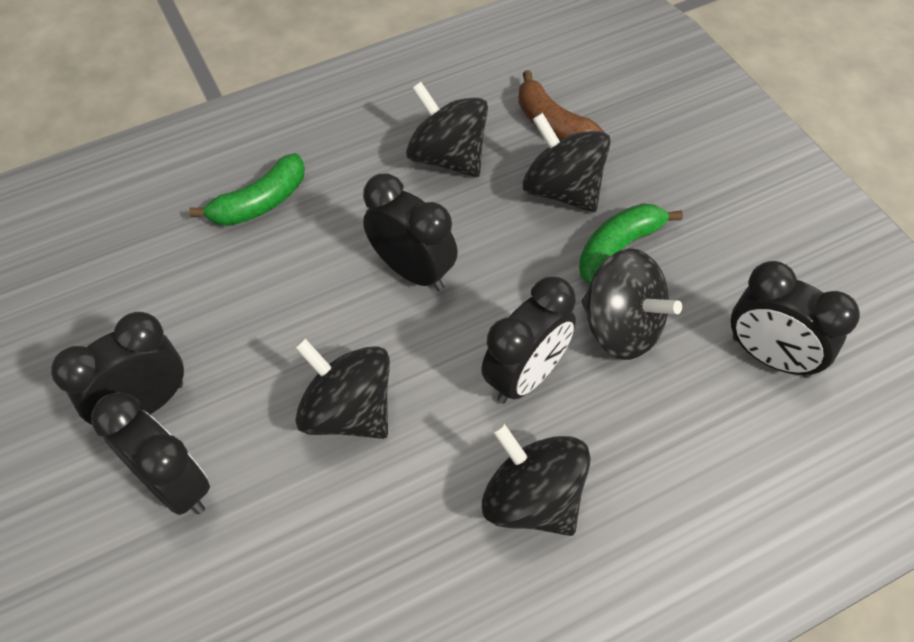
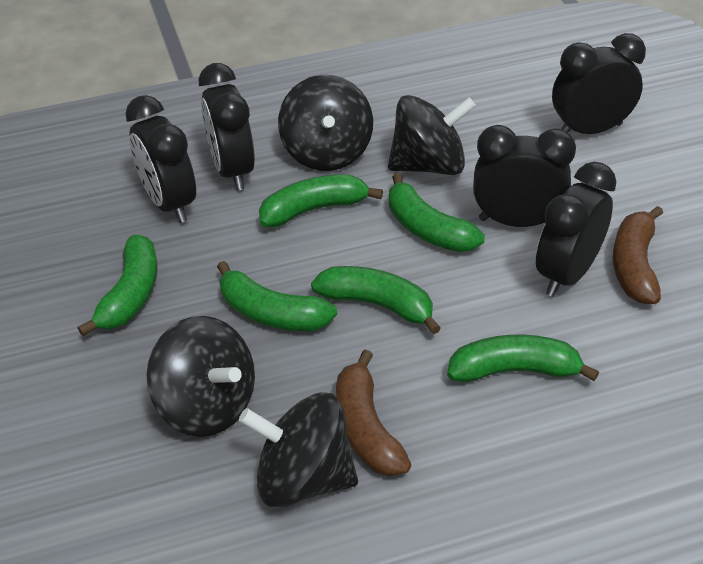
black spinning top: 5 -> 4
brown banana: 1 -> 2
green banana: 2 -> 6

